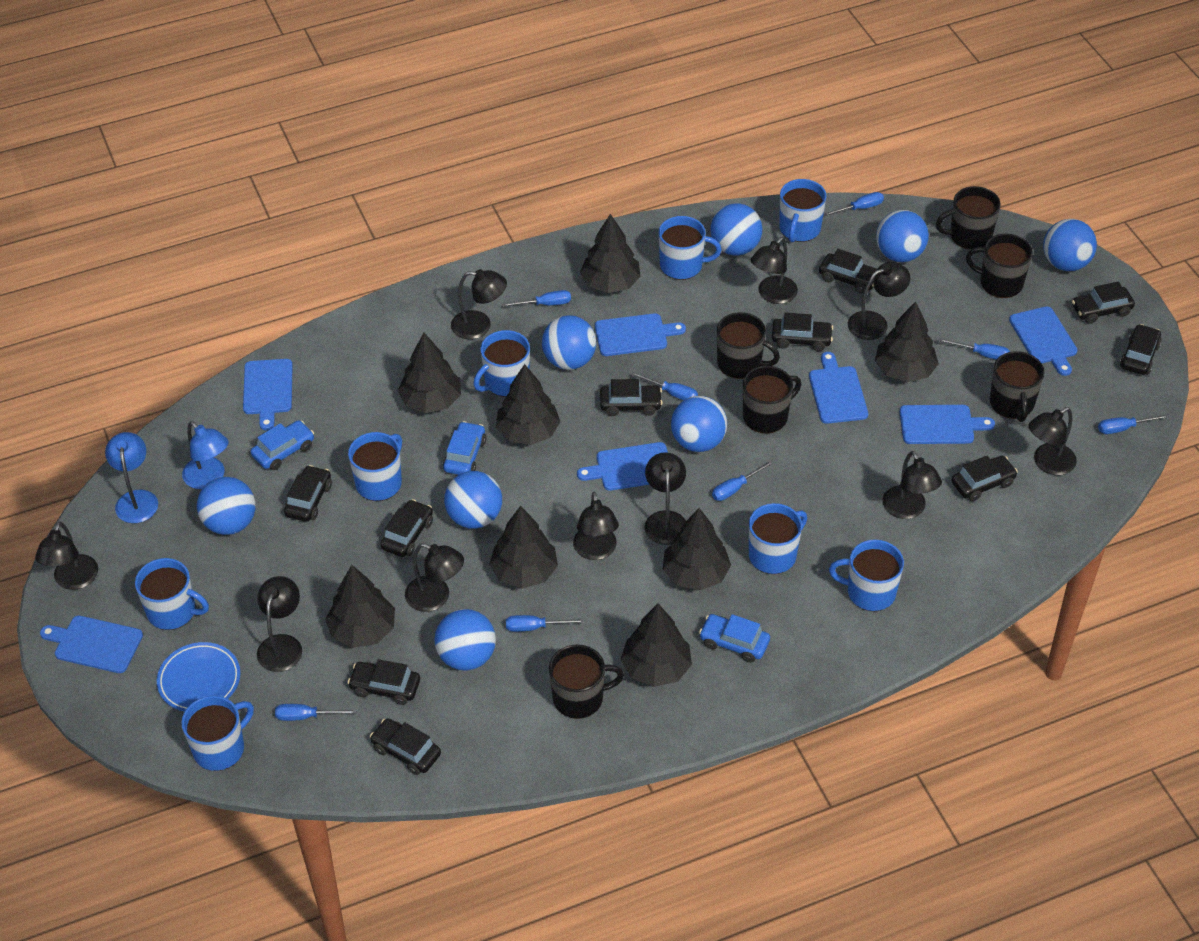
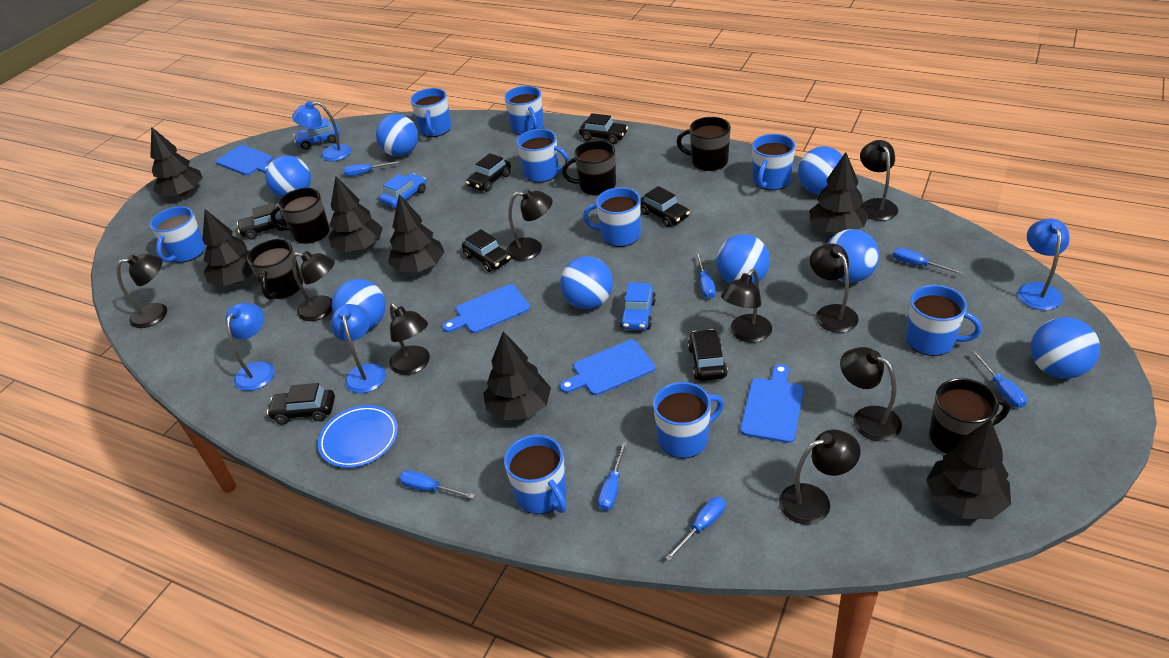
black car: 10 -> 7
black lamp: 10 -> 9
black mug: 6 -> 5
black tree: 8 -> 7
blue cutting board: 7 -> 4
blue lamp: 2 -> 4
blue mug: 8 -> 9
blue screwdriver: 8 -> 7

